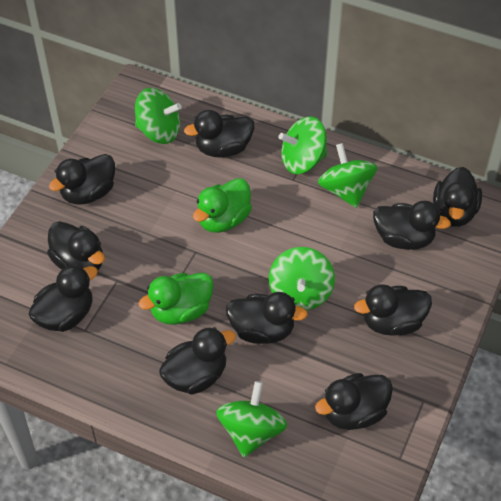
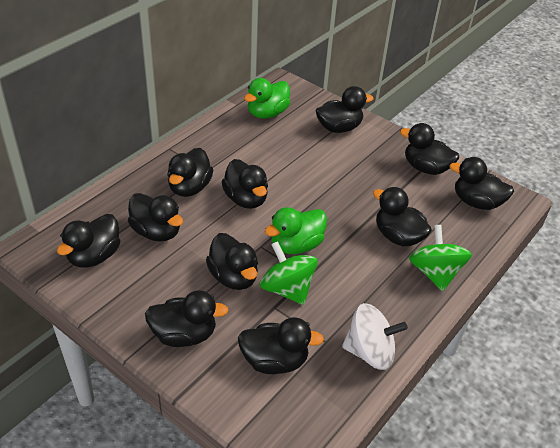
black duck: 10 -> 11
green spinning top: 5 -> 2
white spinning top: 0 -> 1

